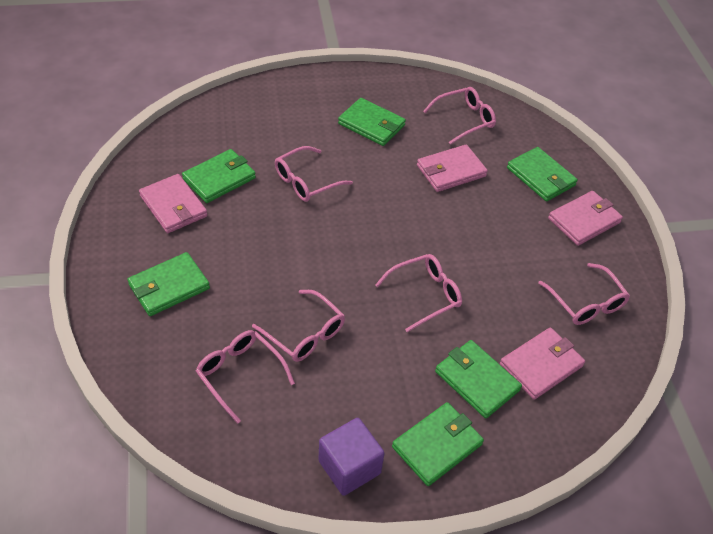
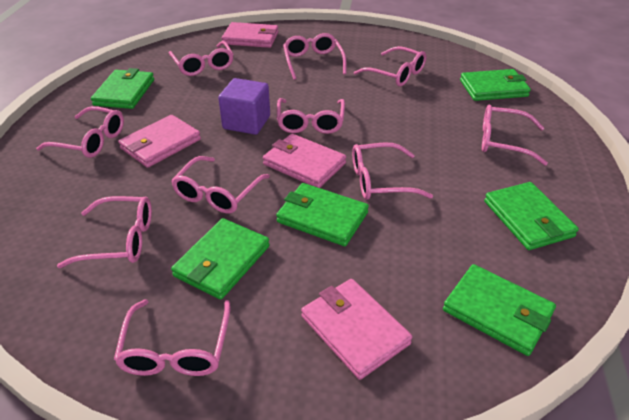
pink glasses: 6 -> 10

